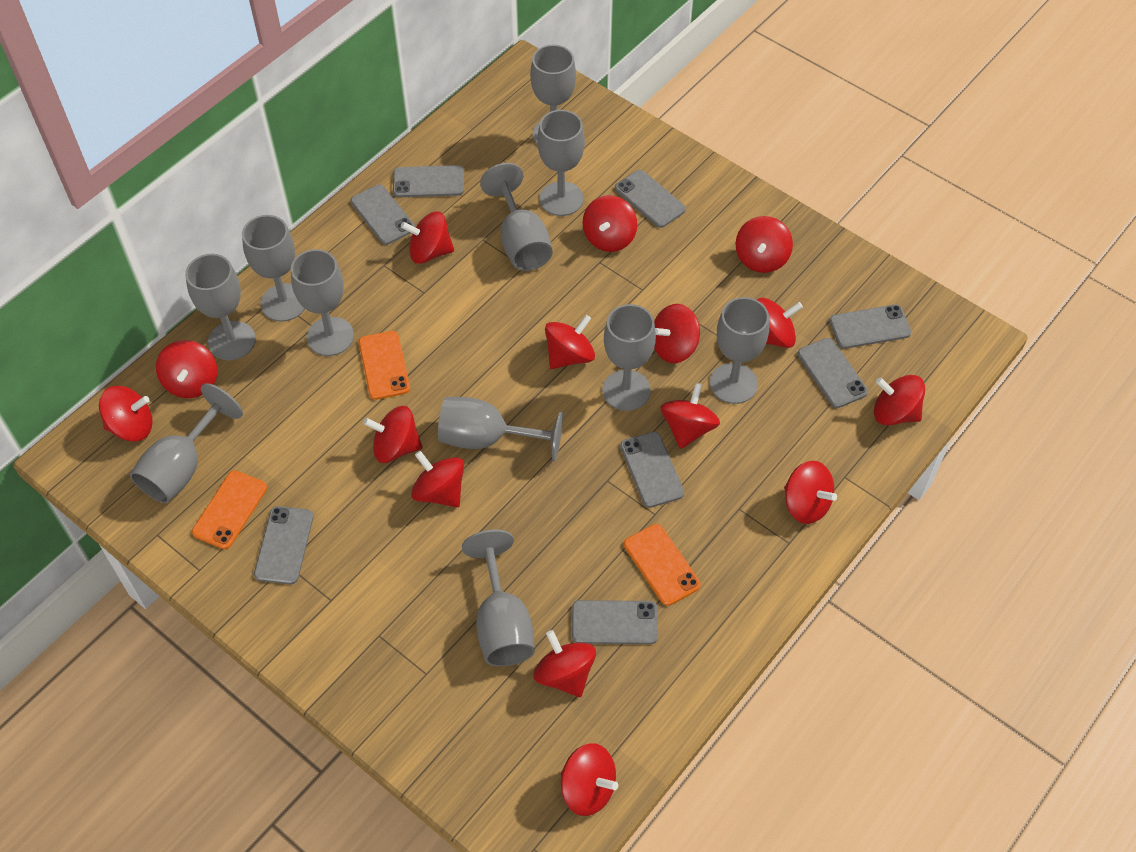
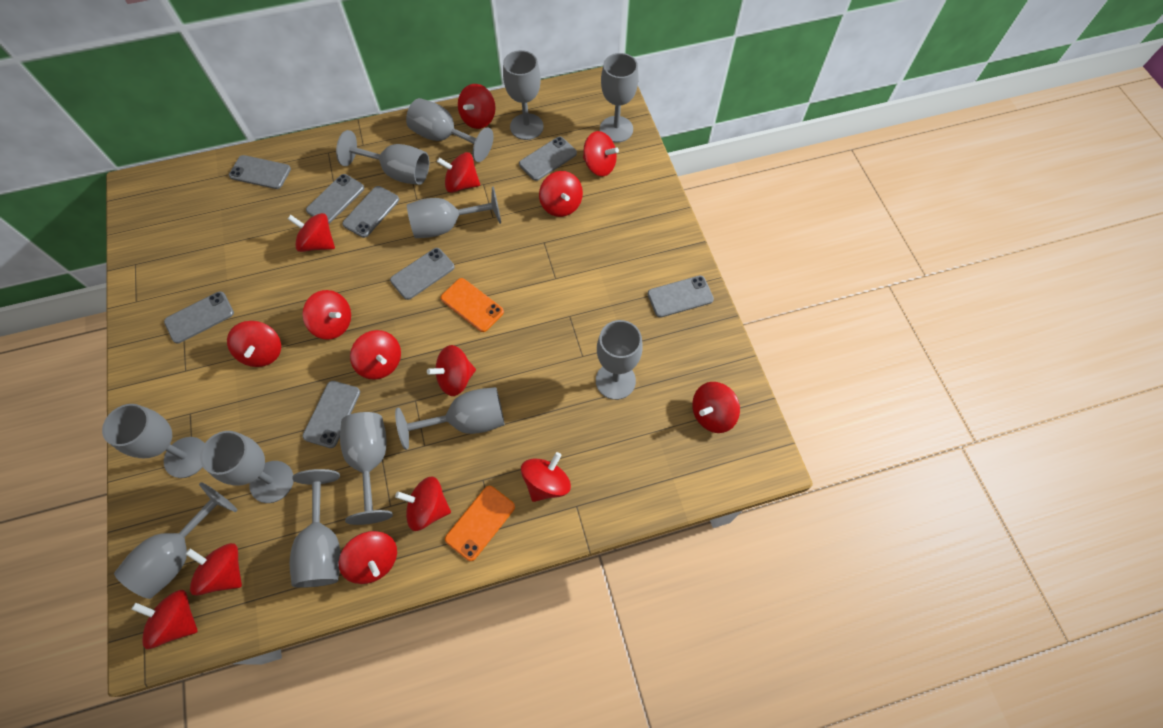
grey goblet: 11 -> 12
orange phone: 3 -> 2

